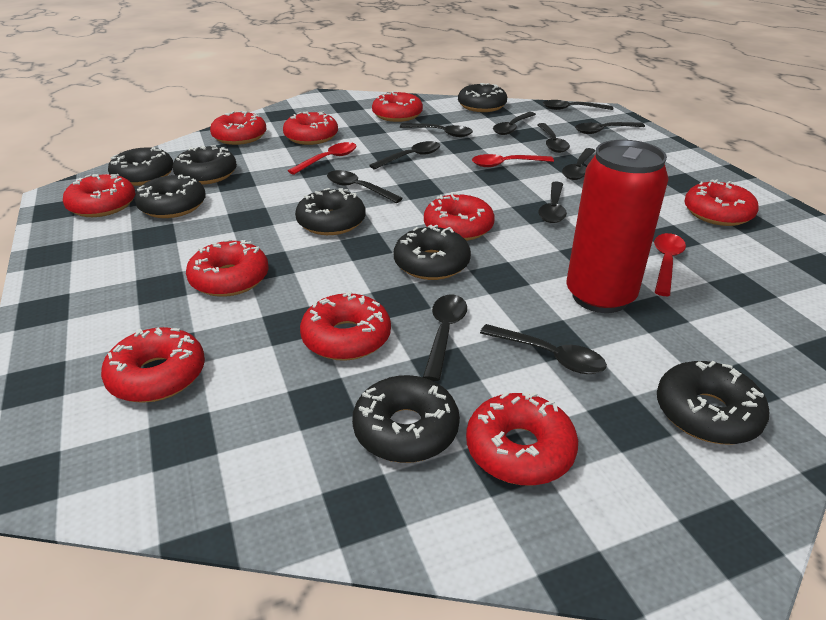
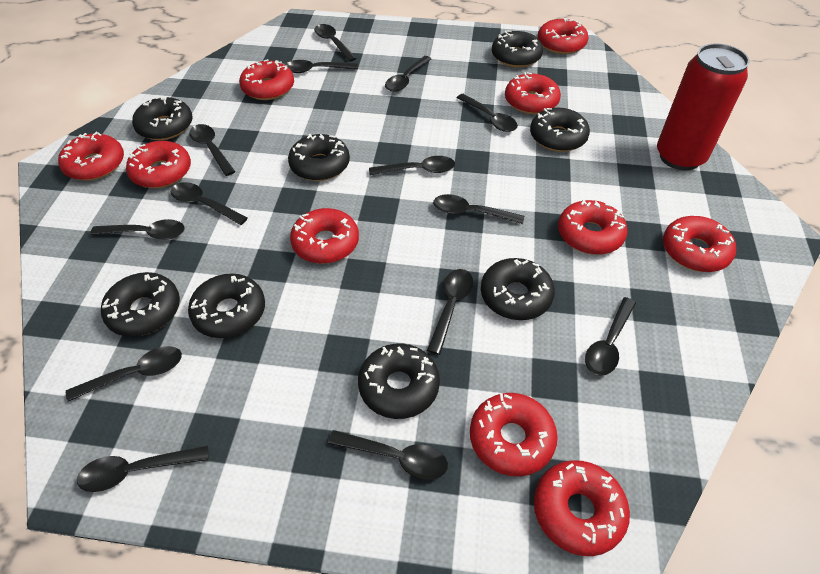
black spoon: 11 -> 14
red spoon: 3 -> 0

